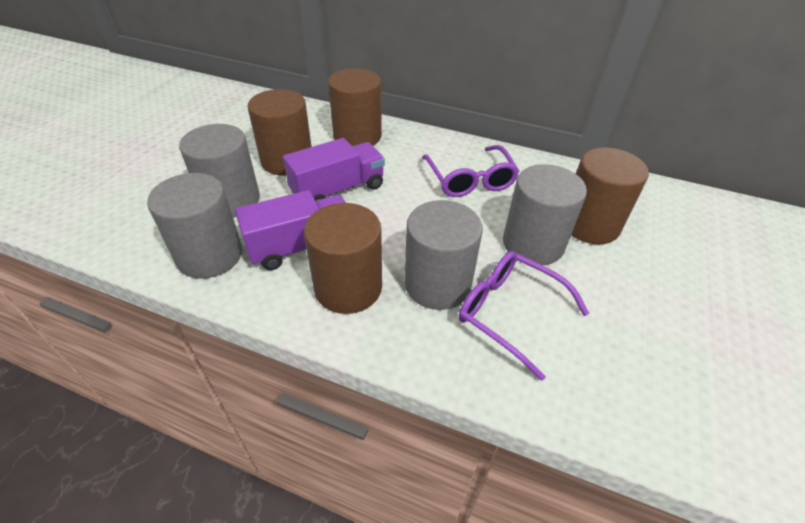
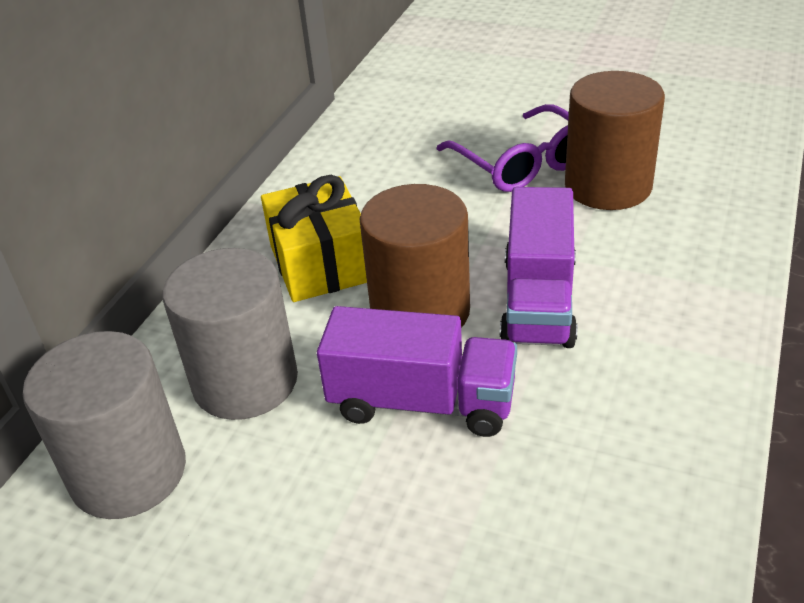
brown cylinder: 4 -> 2
grey cylinder: 4 -> 2
purple glasses: 2 -> 1
yellow gift: 0 -> 1

